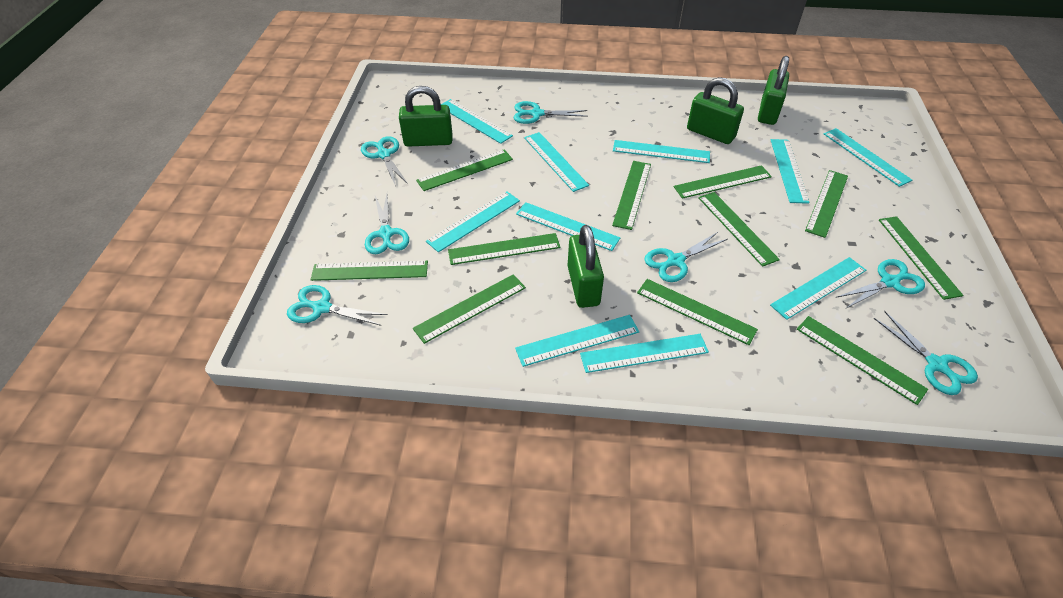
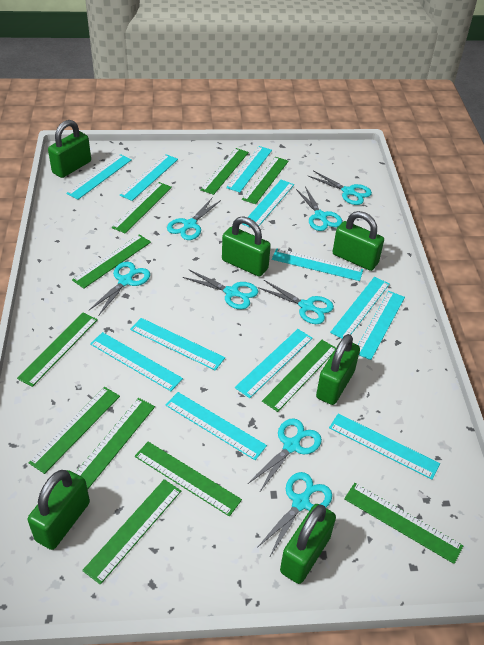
green padlock: 4 -> 6
turquoise ruler: 10 -> 12
turquoise scissors: 7 -> 8

